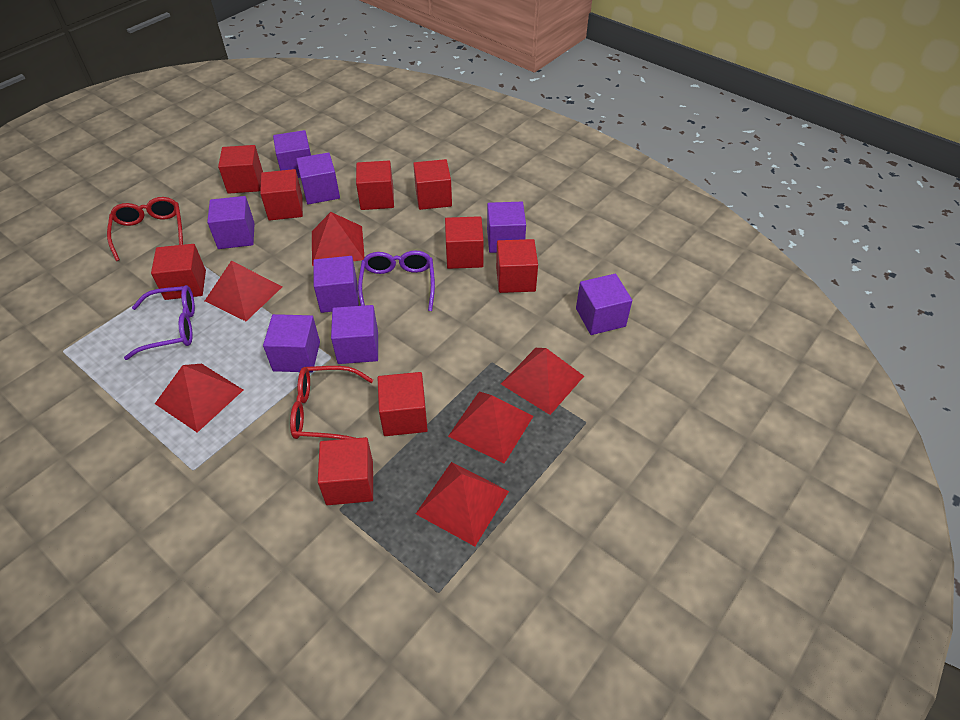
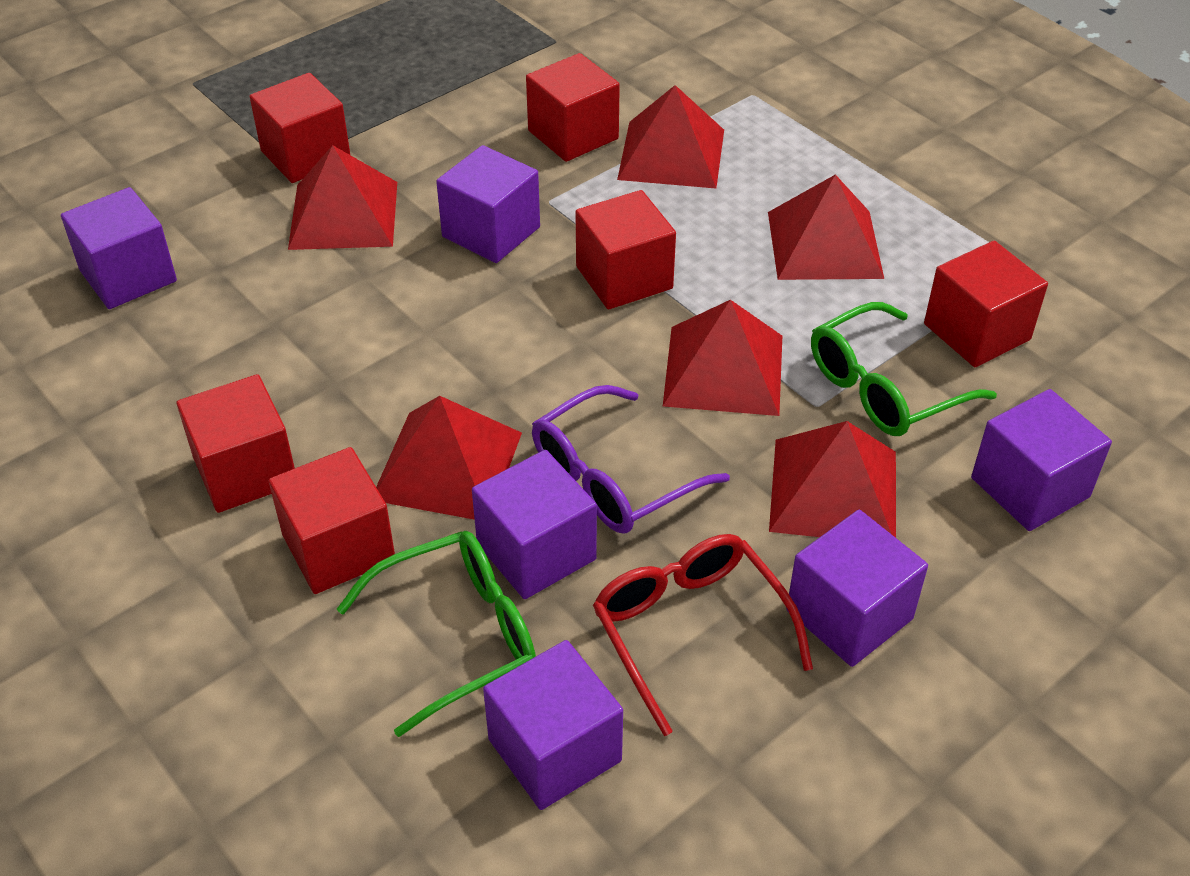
green glasses: 0 -> 2
purple cube: 8 -> 6
purple glasses: 2 -> 1
red cube: 9 -> 6
red glasses: 2 -> 1

